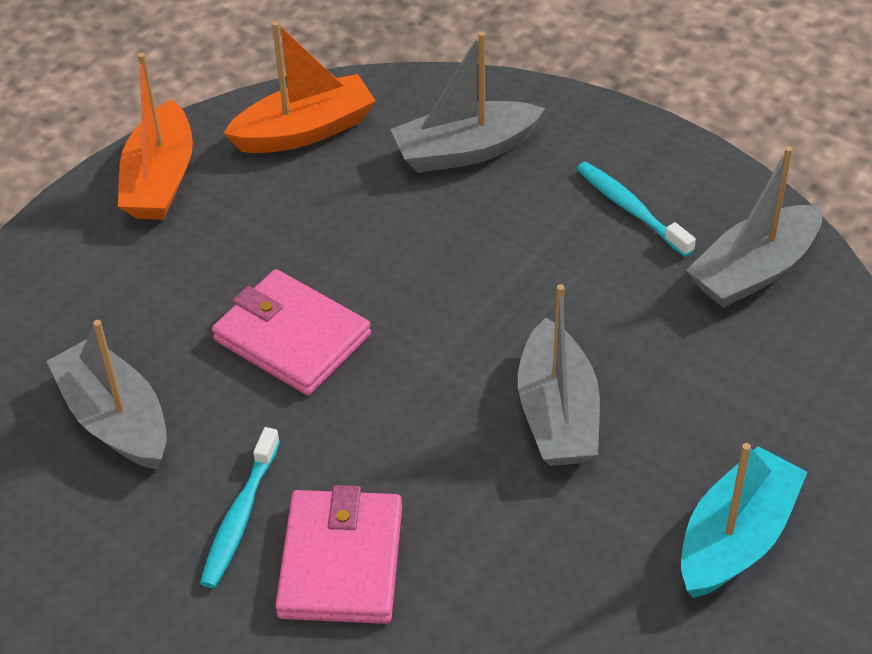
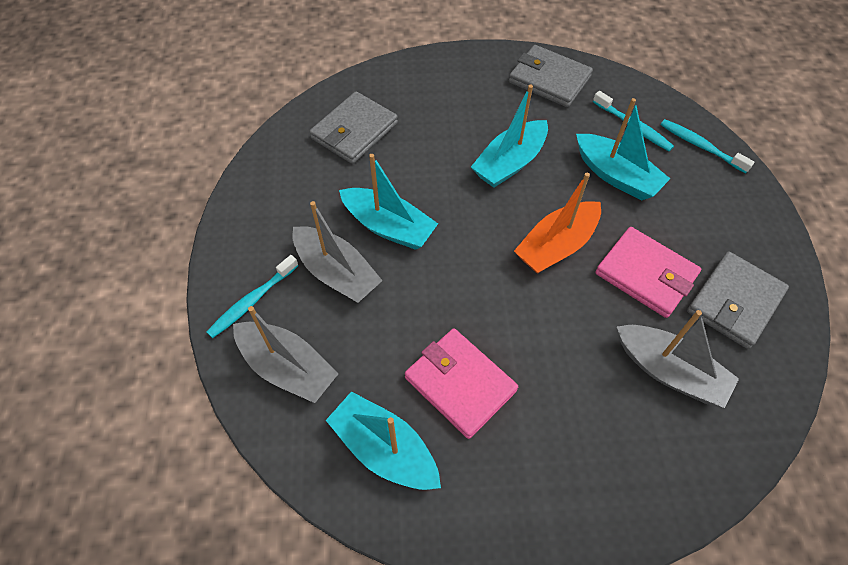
grey boat: 4 -> 3
grey wallet: 0 -> 3
orange boat: 2 -> 1
turquoise boat: 1 -> 4
turquoise toothbrush: 2 -> 3

